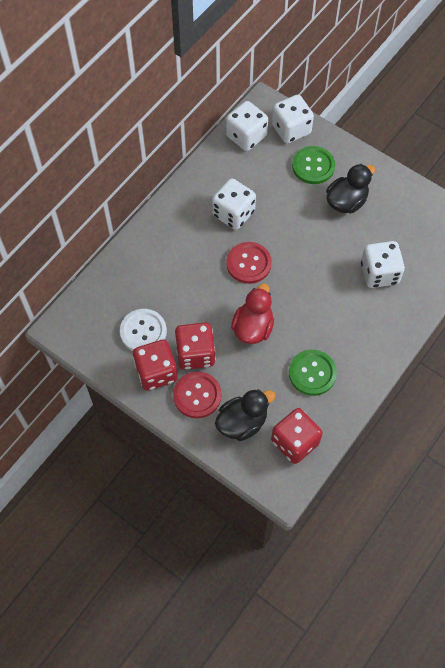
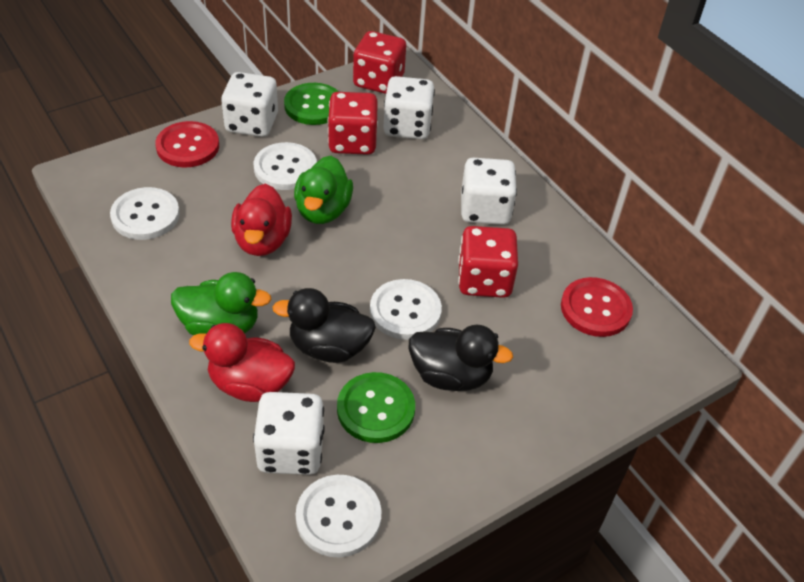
green duck: 0 -> 2
red duck: 1 -> 2
white button: 1 -> 4

